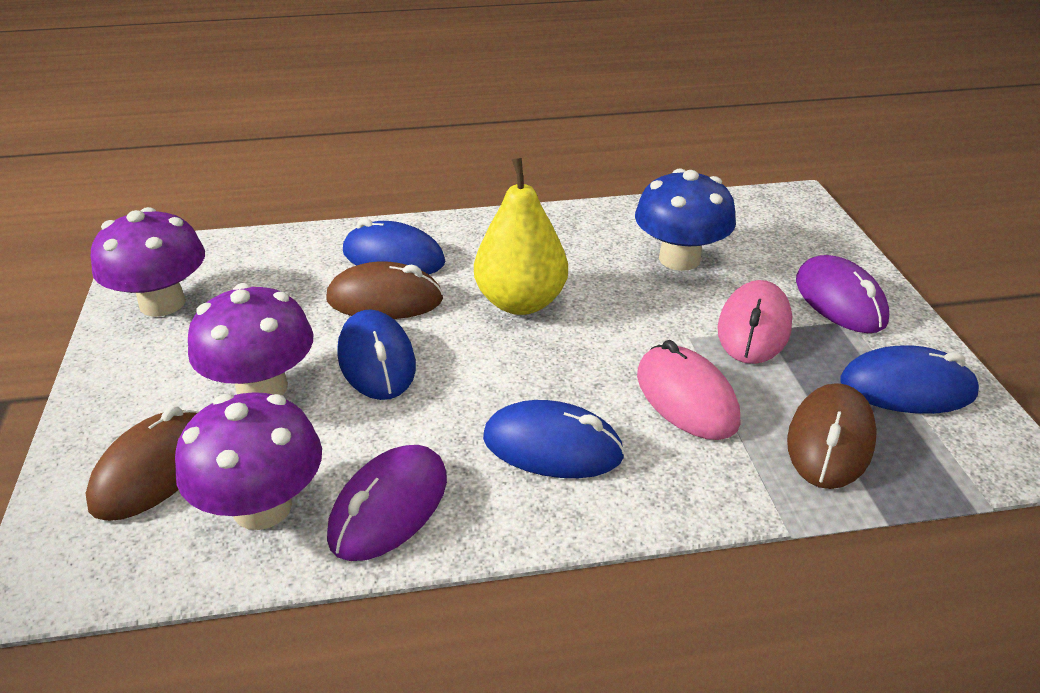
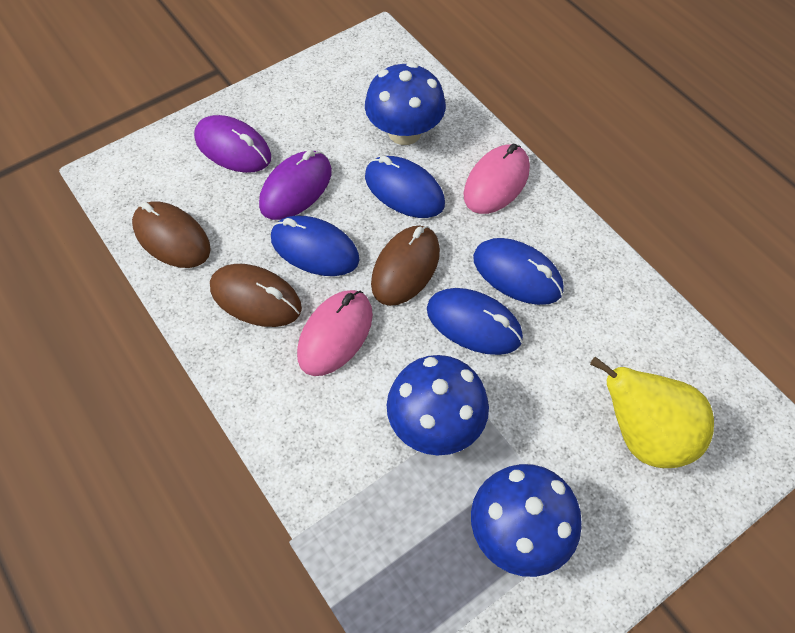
blue mushroom: 1 -> 3
purple mushroom: 3 -> 0

